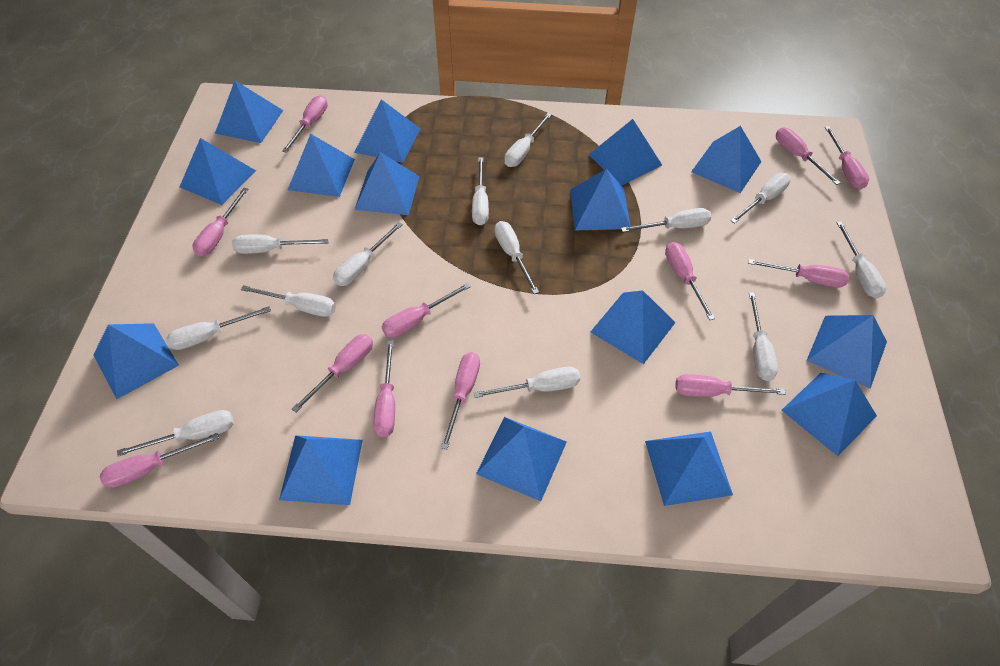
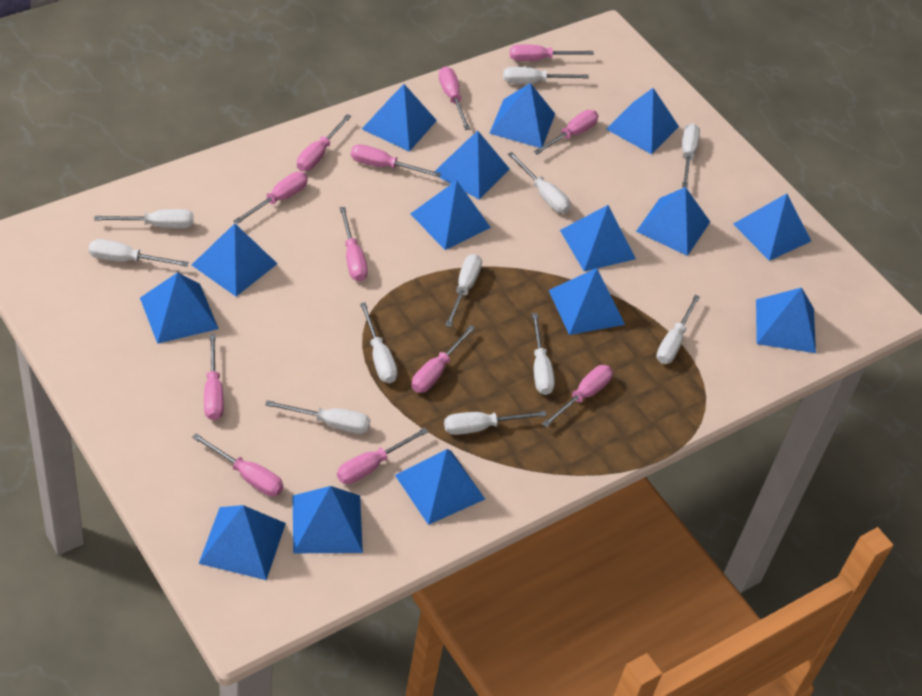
white screwdriver: 13 -> 11

